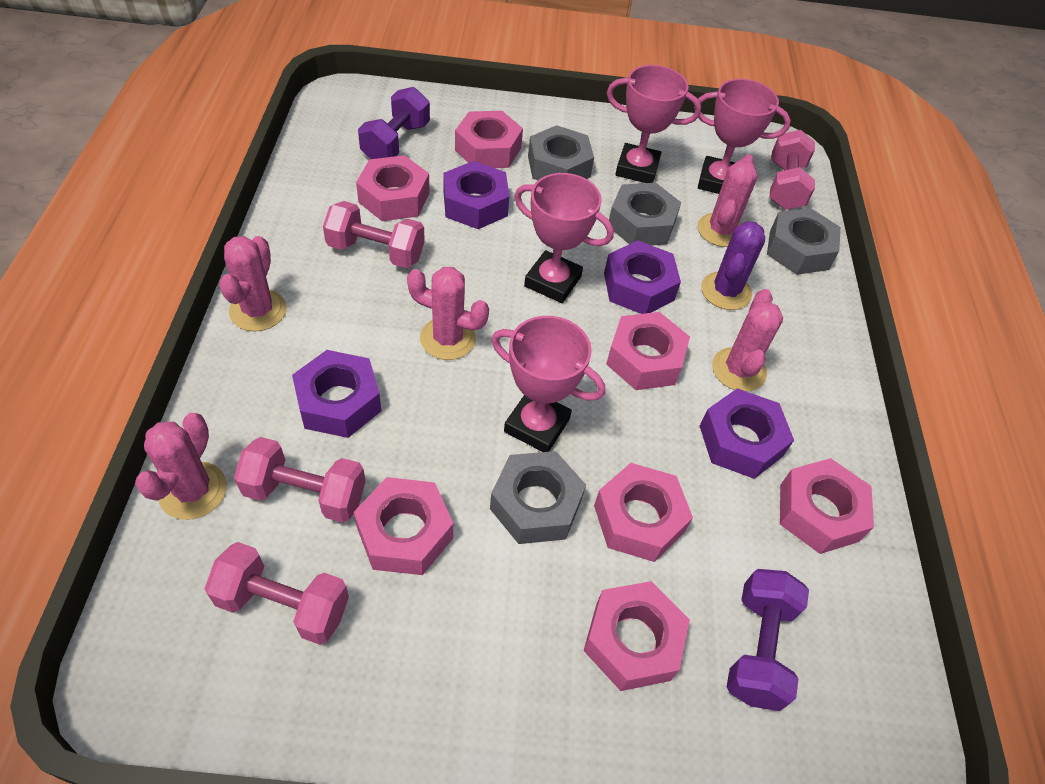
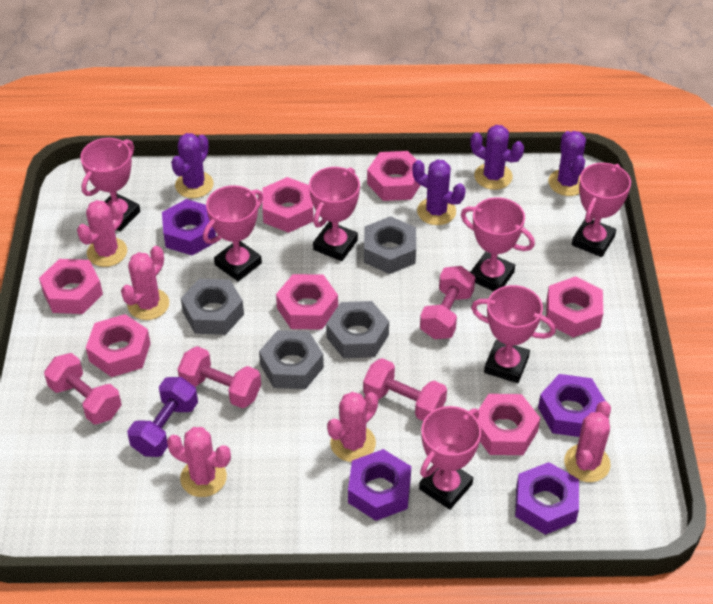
pink trophy: 4 -> 7
purple cactus: 1 -> 4
purple dumbbell: 2 -> 1

